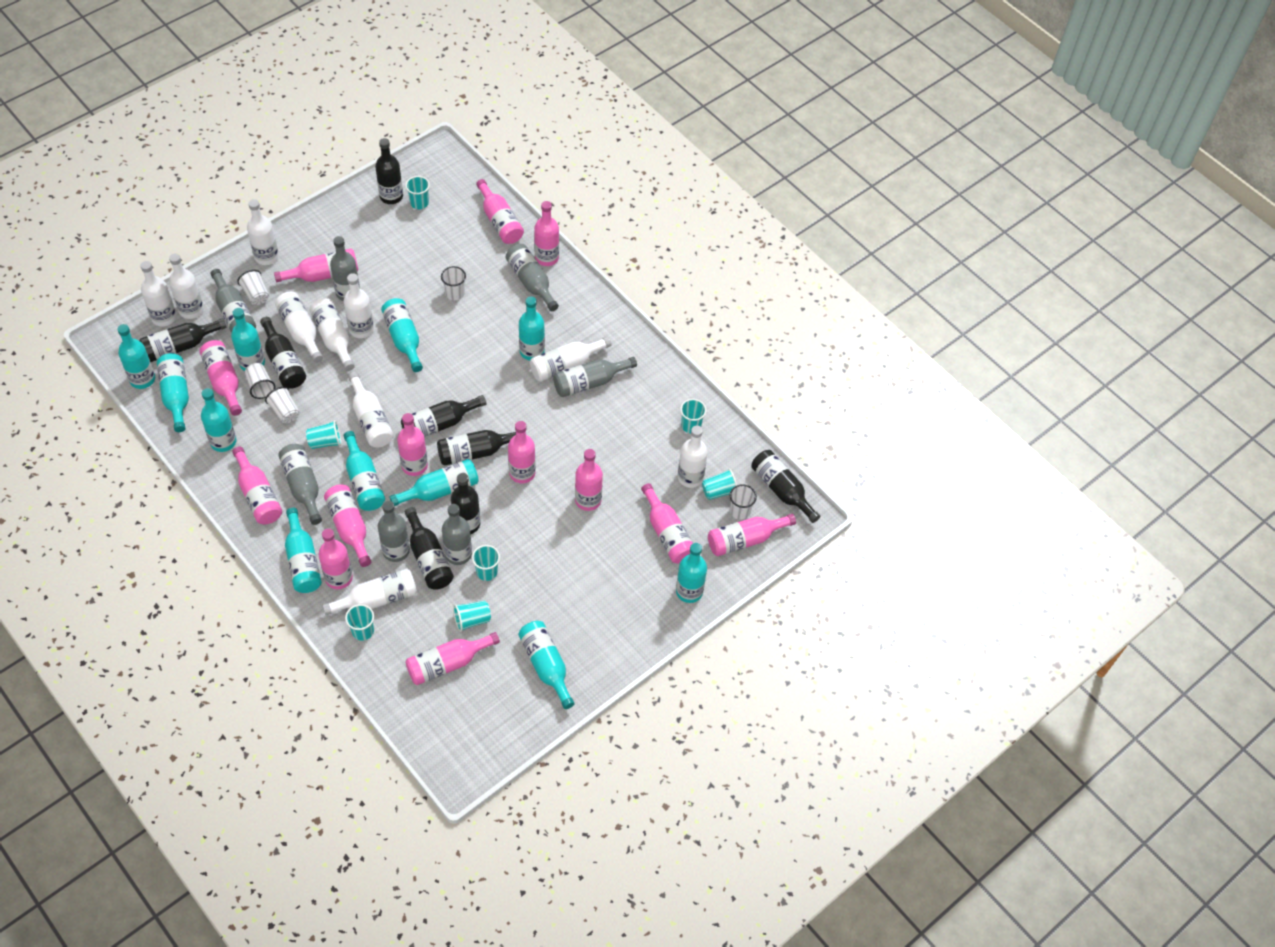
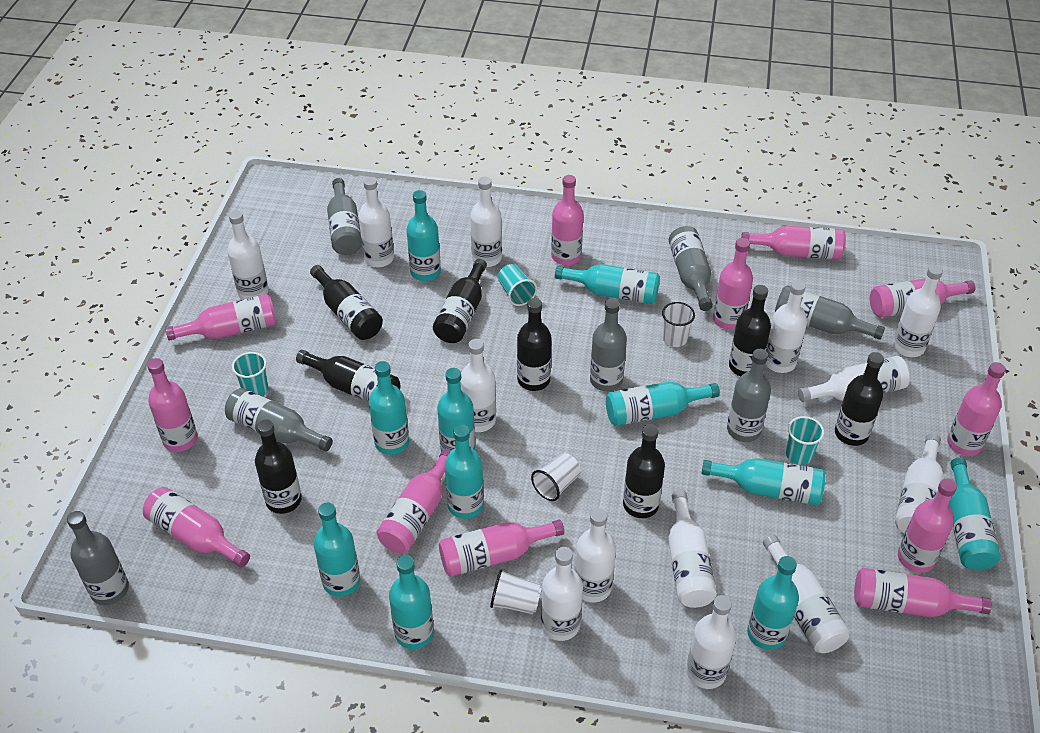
pink bottle: 13 -> 12
turquoise cup: 7 -> 3
white bottle: 10 -> 13
white cup: 5 -> 3

